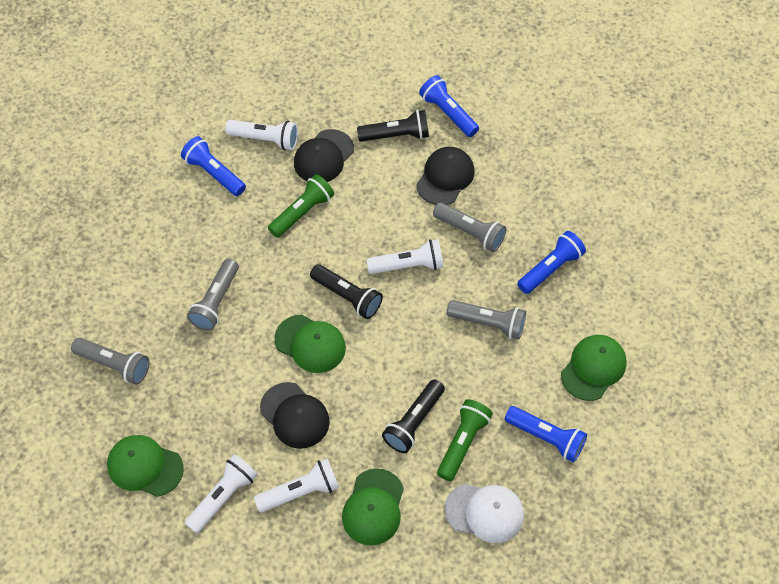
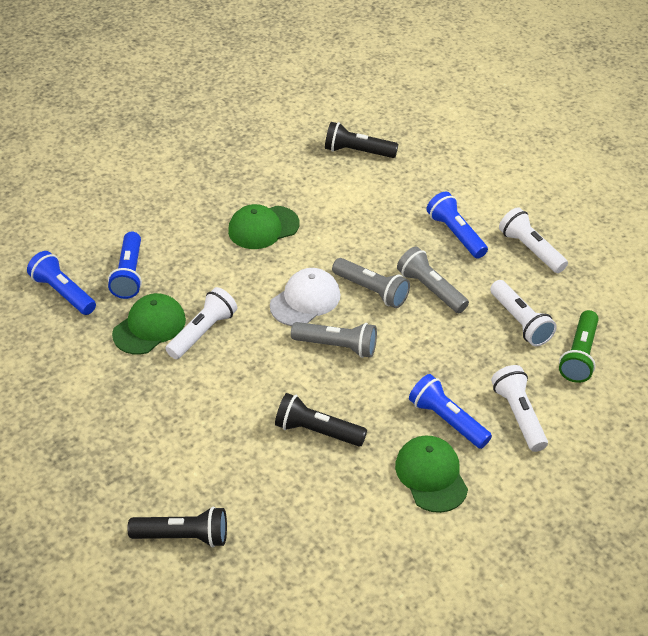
black cap: 3 -> 0
green cap: 4 -> 3
green flashlight: 2 -> 1
grey flashlight: 4 -> 3

